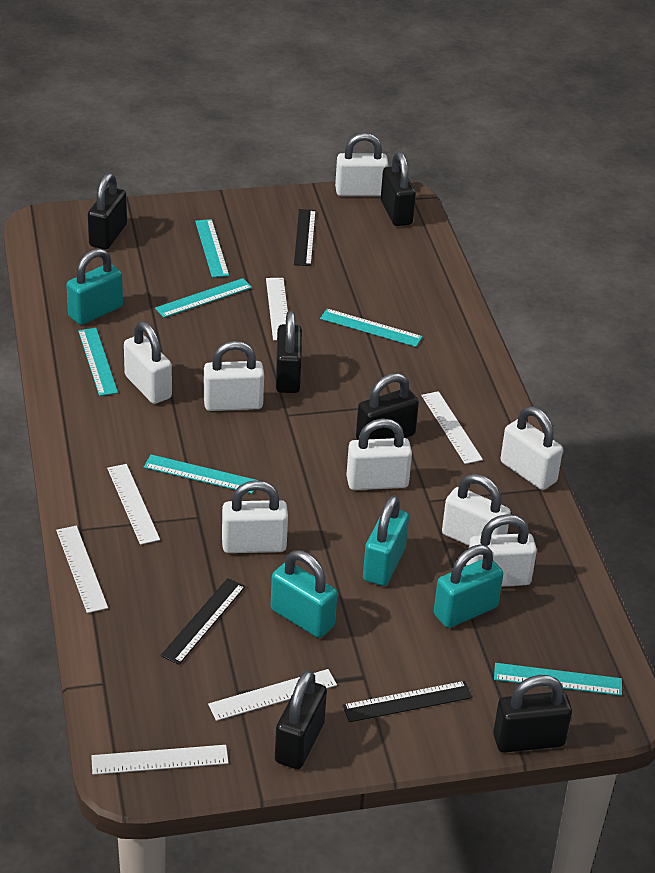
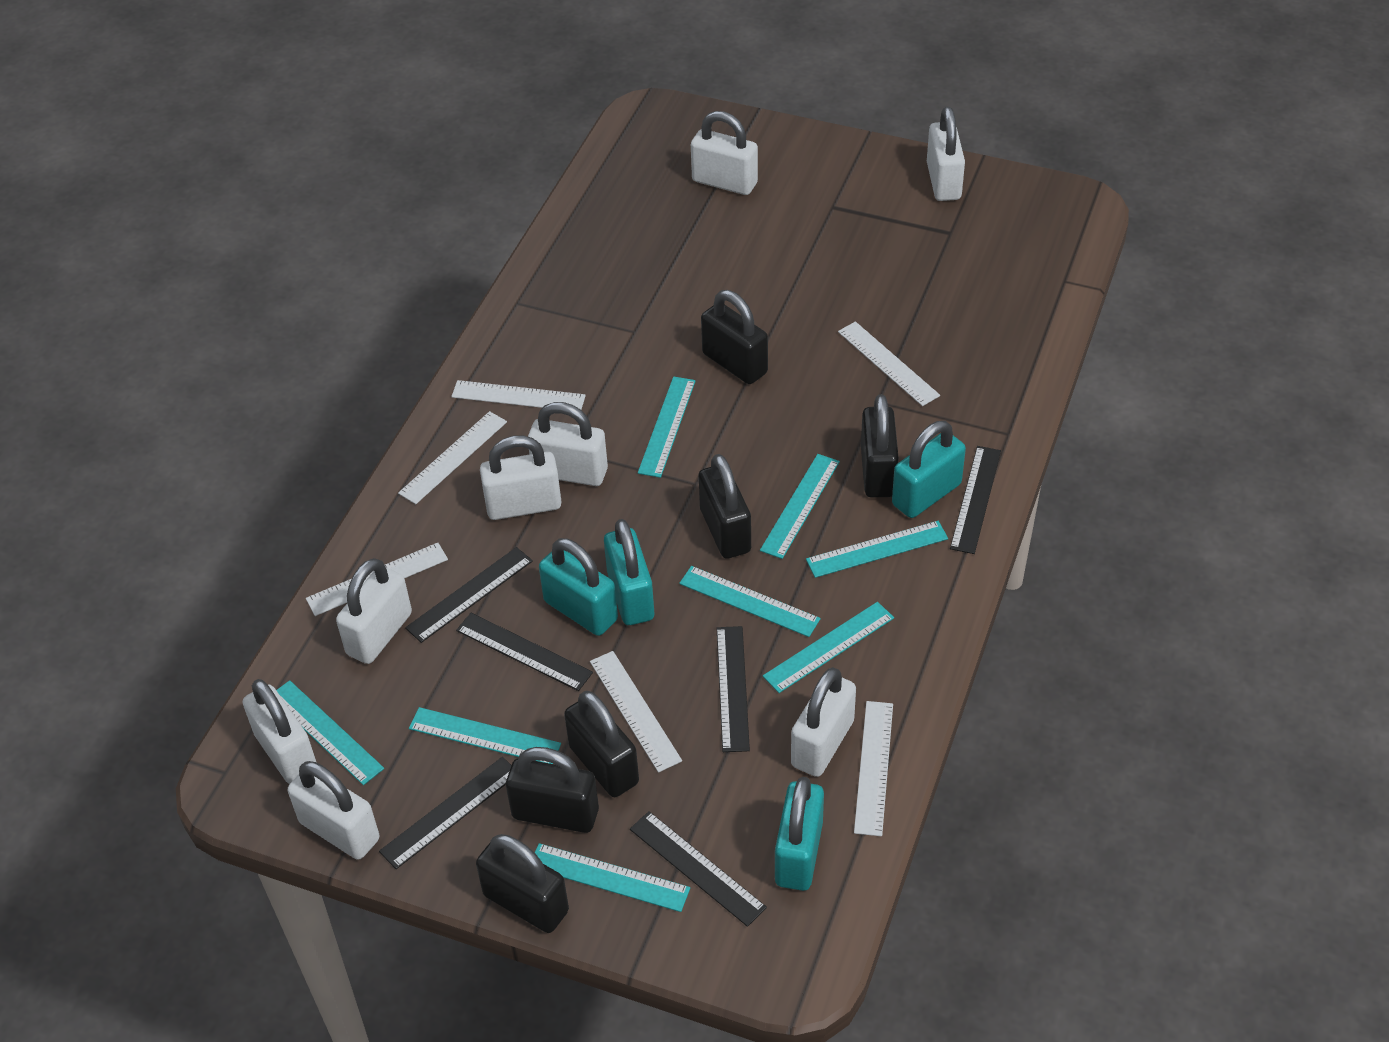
black ruler: 3 -> 6
turquoise ruler: 6 -> 8

